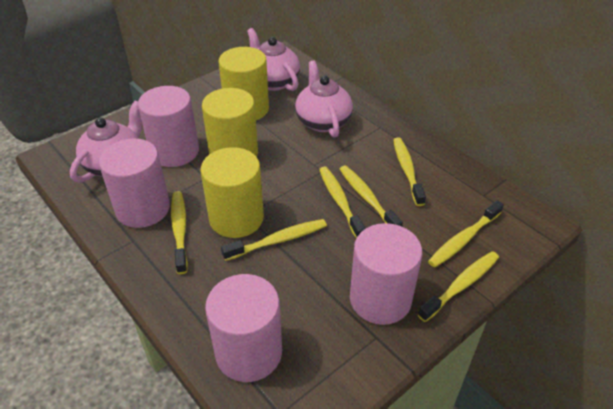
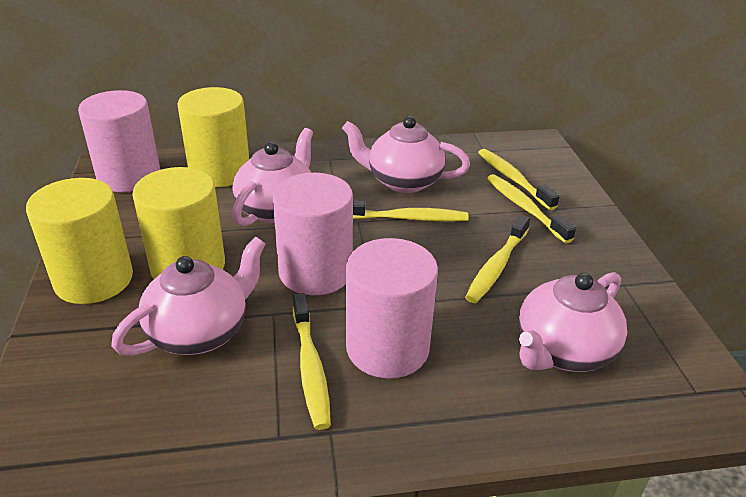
pink cylinder: 4 -> 3
pink teapot: 3 -> 4
yellow toothbrush: 7 -> 5

